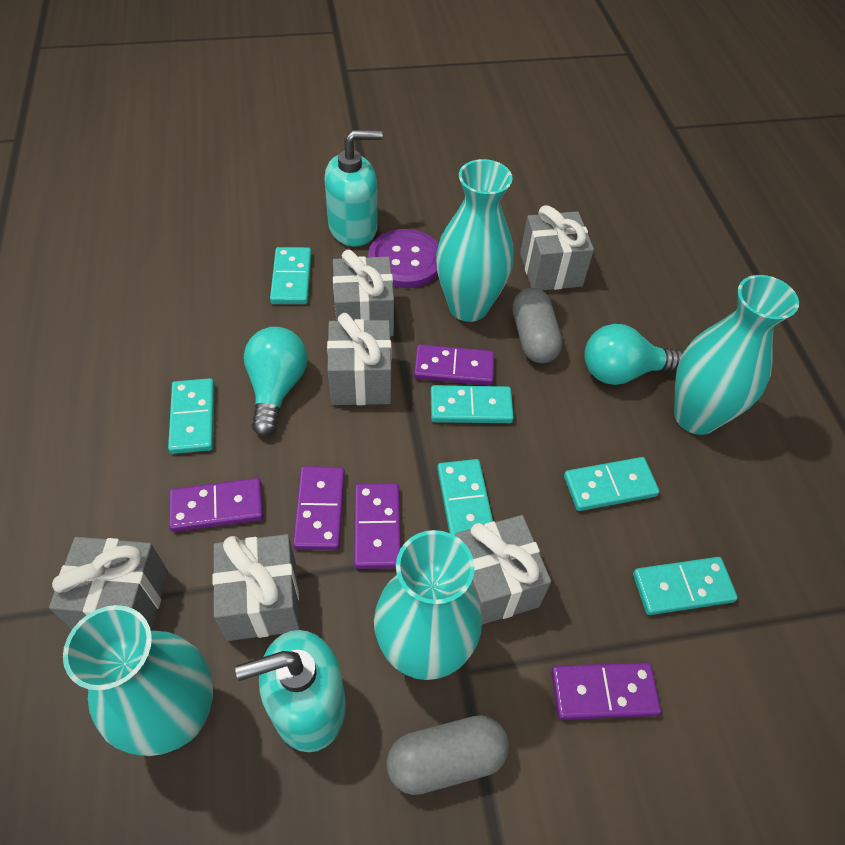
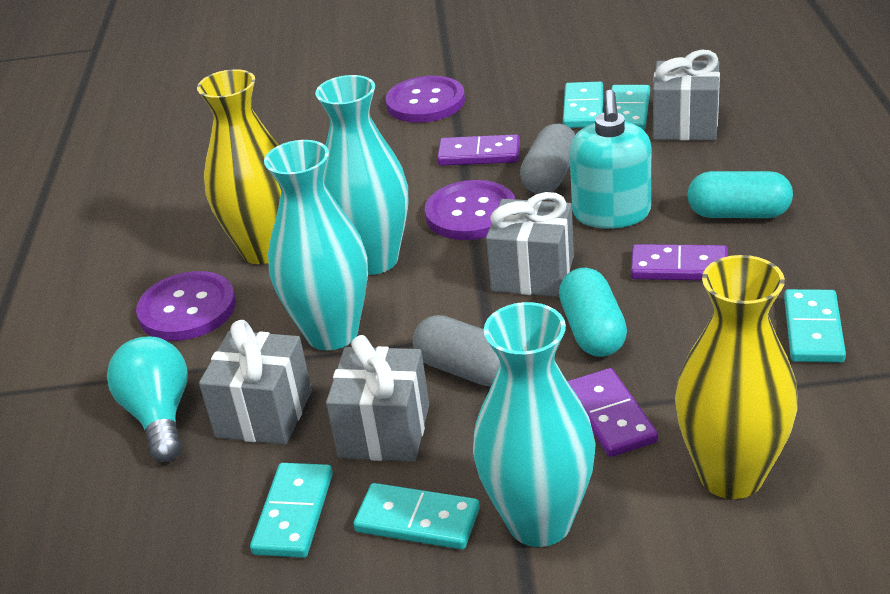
grey gift: 6 -> 4
purple button: 1 -> 3
purple domino: 5 -> 3
turquoise capsule: 0 -> 2
turquoise domino: 6 -> 5
turquoise light bulb: 2 -> 1
turquoise soap dispenser: 2 -> 1
turquoise vase: 4 -> 3
yellow vase: 0 -> 2

